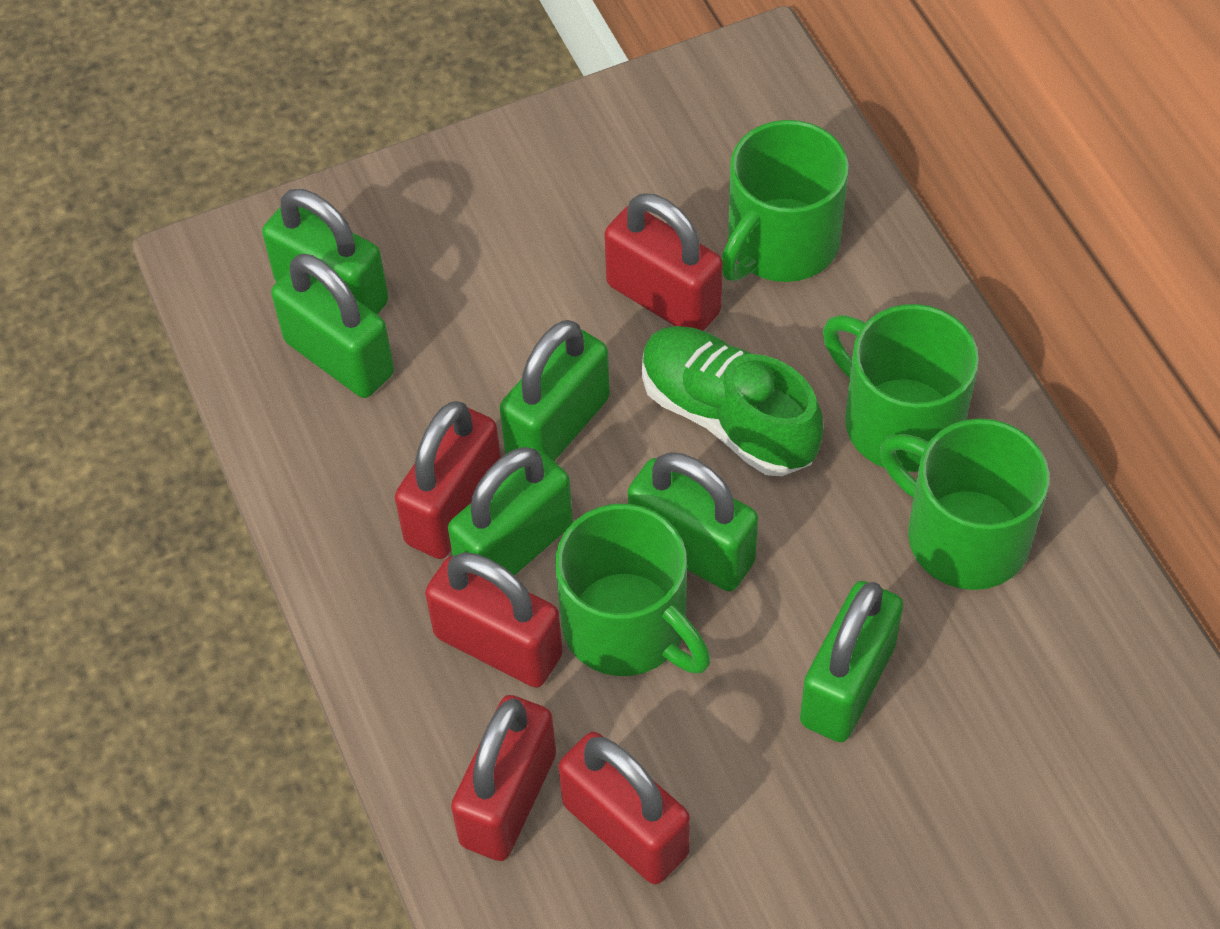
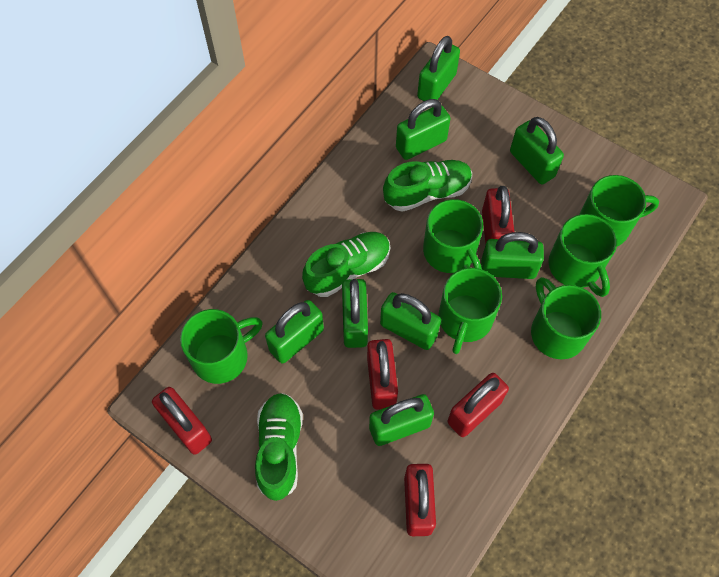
green mug: 4 -> 6
green padlock: 6 -> 8
green shoe: 1 -> 3

